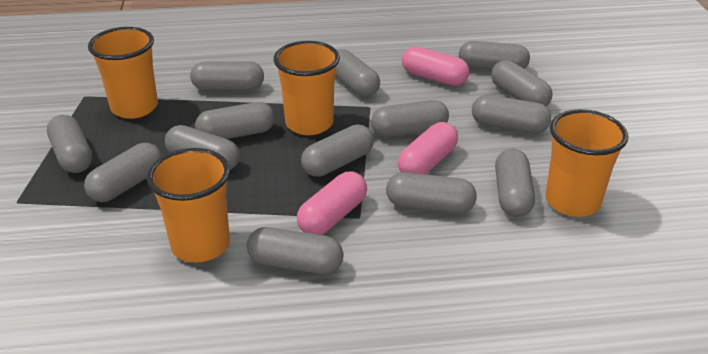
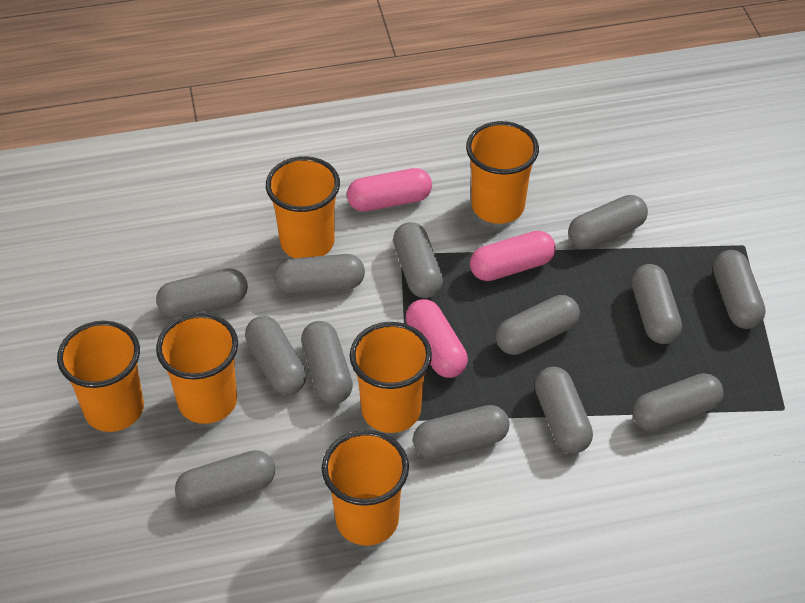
grey capsule: 14 -> 13
orange cup: 4 -> 6

